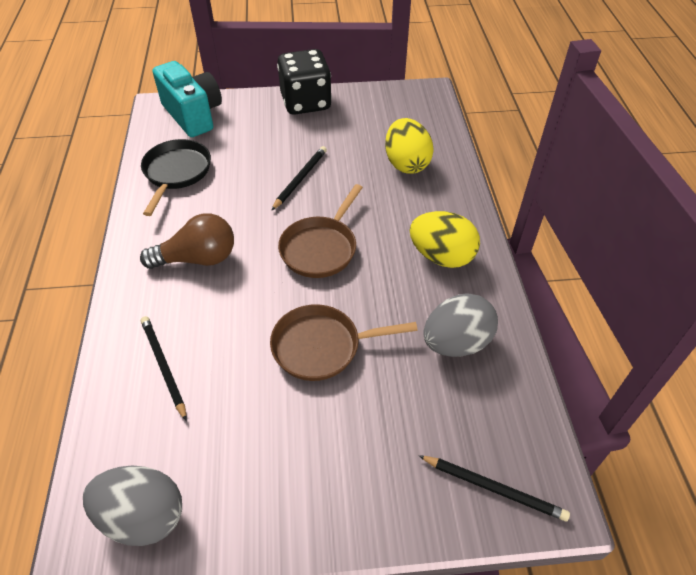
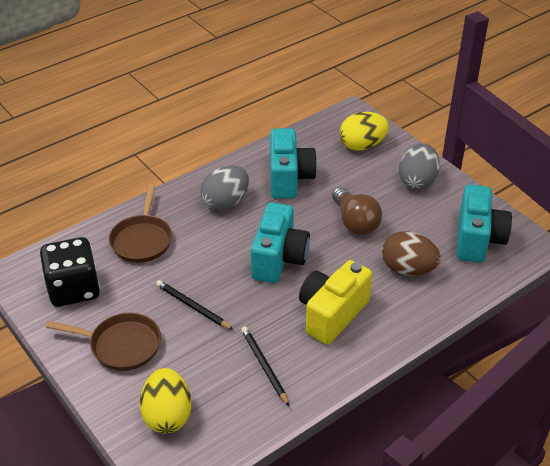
black pan: 1 -> 0
black pencil: 3 -> 2
brown egg: 0 -> 1
turquoise camera: 1 -> 3
yellow camera: 0 -> 1

